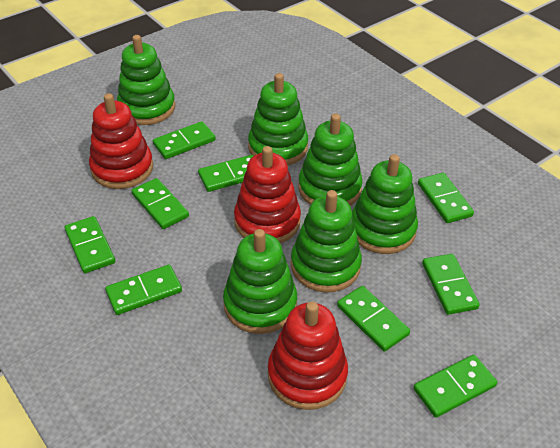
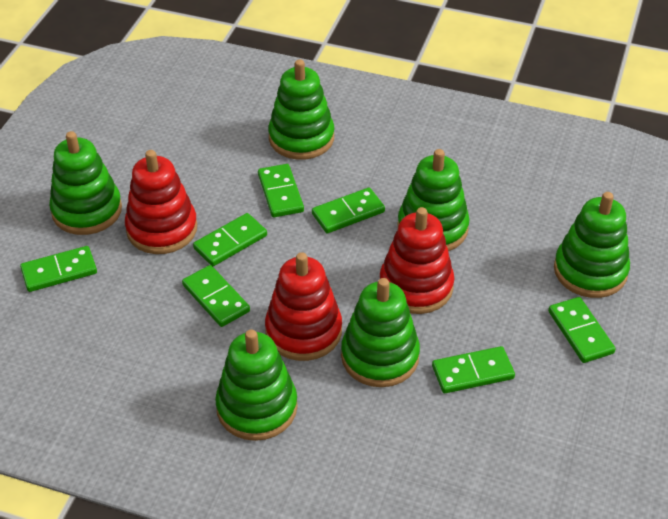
green domino: 9 -> 7

